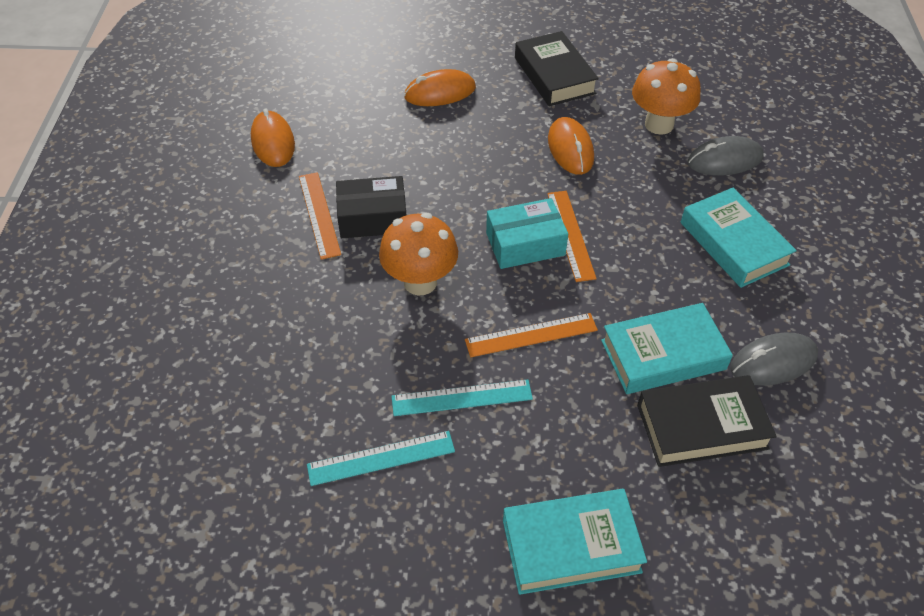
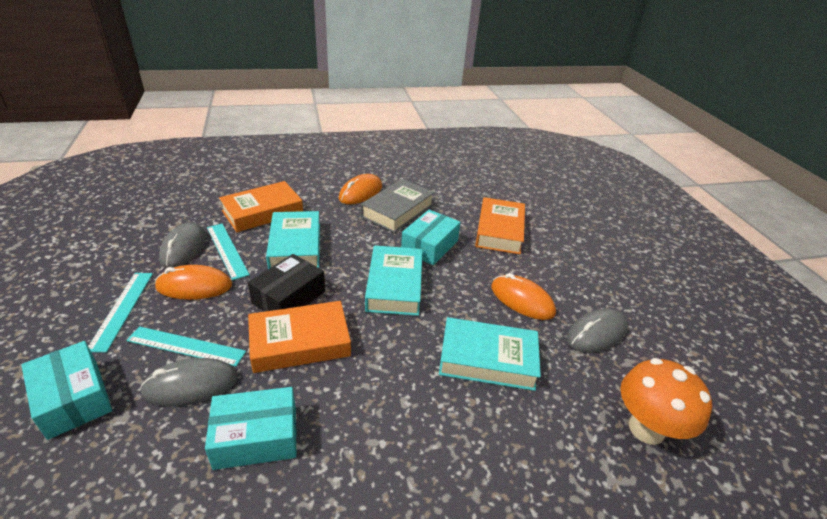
black book: 2 -> 0
grey book: 0 -> 1
grey mouse: 2 -> 3
orange book: 0 -> 3
orange mushroom: 2 -> 1
orange ruler: 3 -> 0
turquoise box: 1 -> 3
turquoise ruler: 2 -> 3

